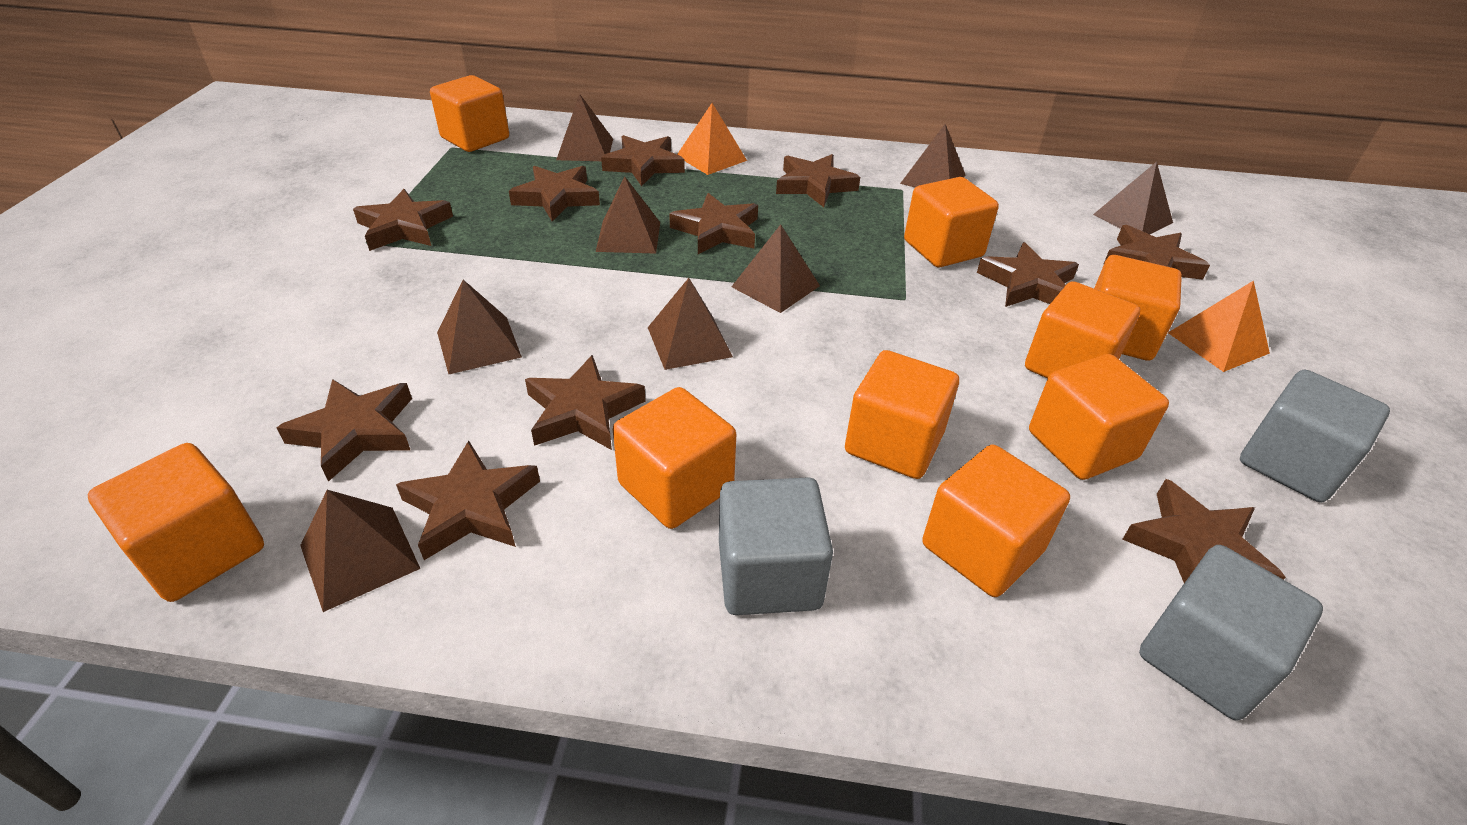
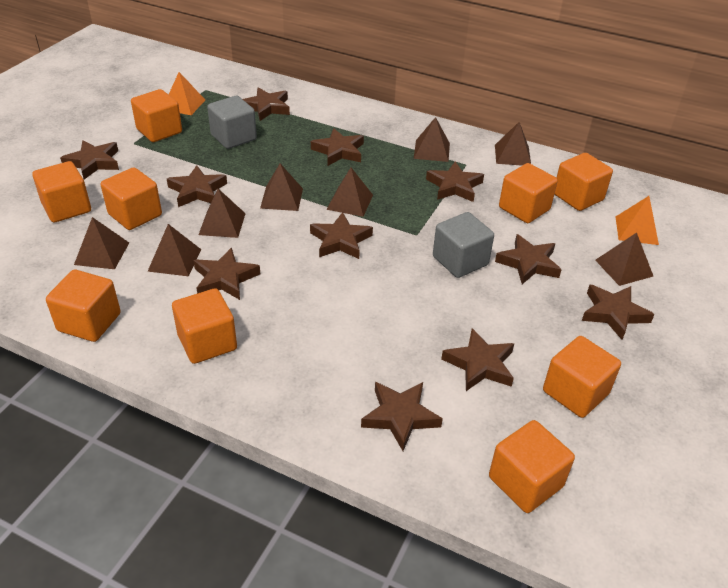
grey cube: 3 -> 2

